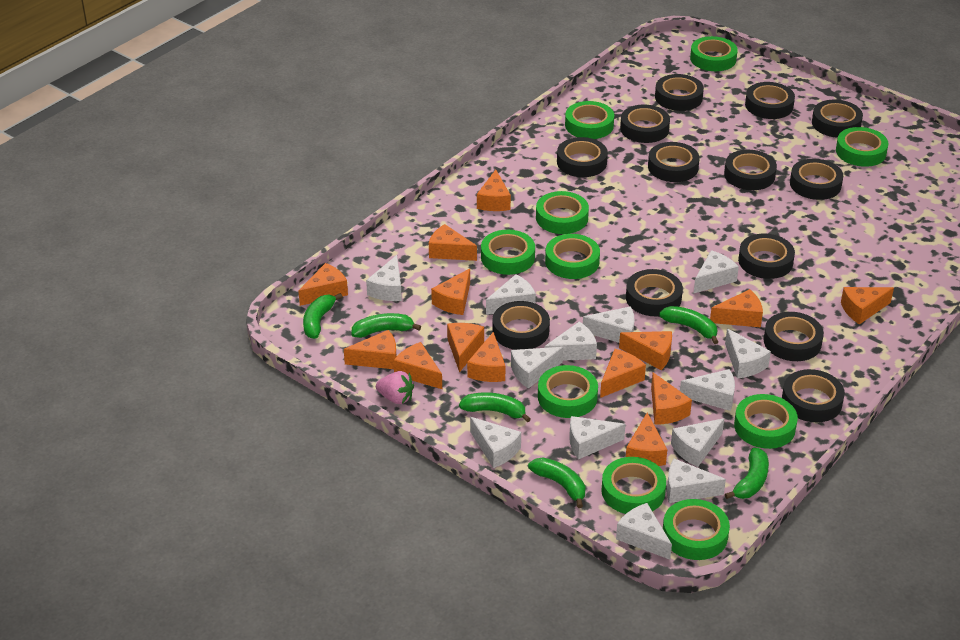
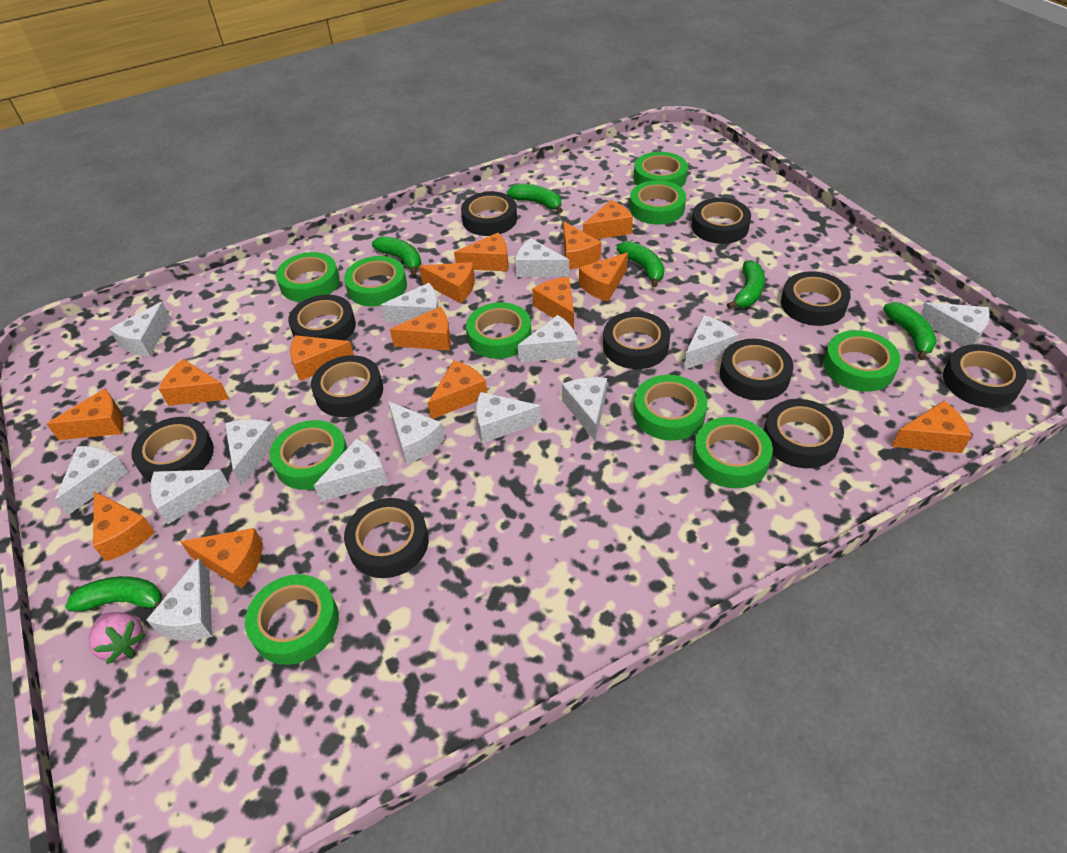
black tape: 13 -> 11
white cheese: 13 -> 14

